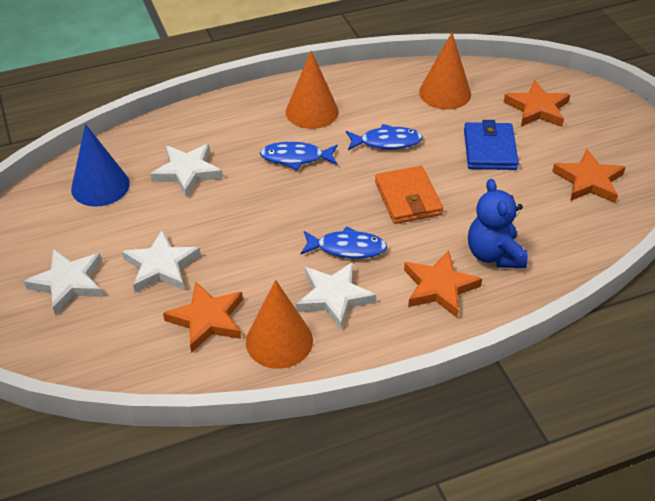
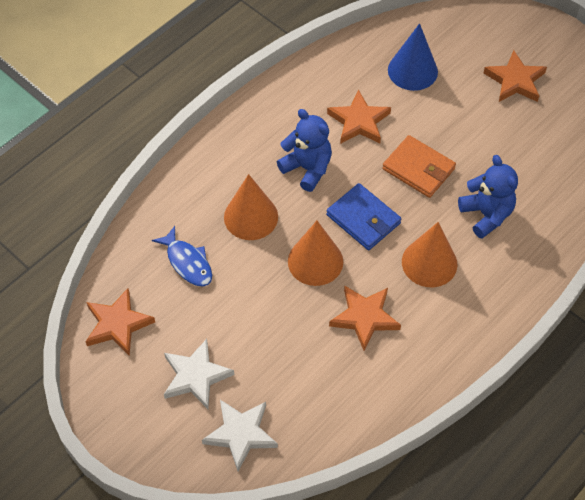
blue fish: 3 -> 1
blue teddy bear: 1 -> 2
white star: 4 -> 2

